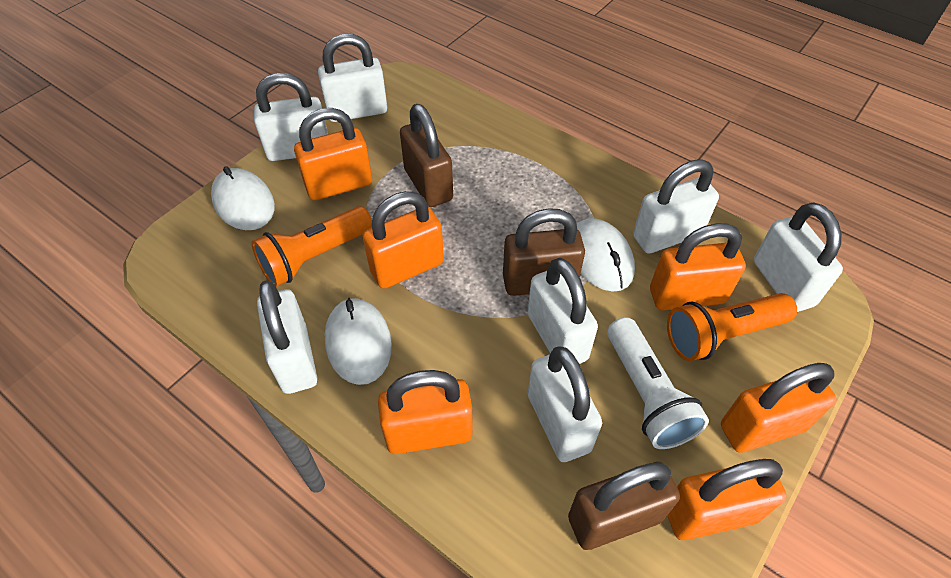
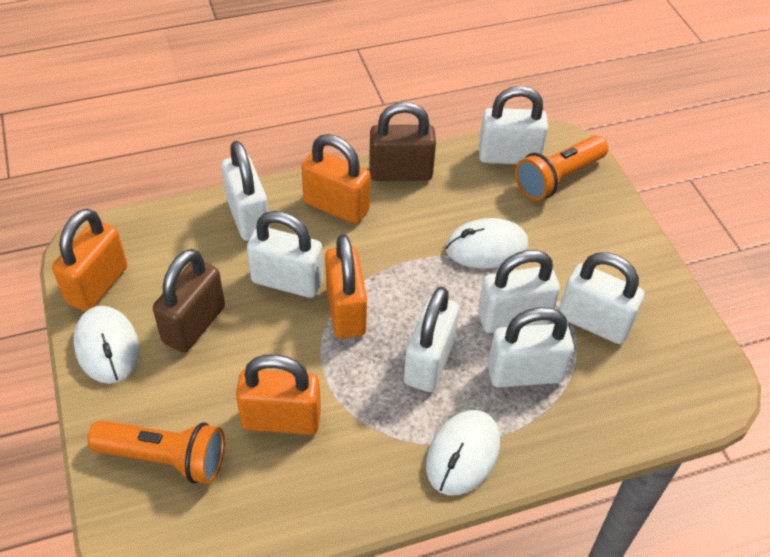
brown padlock: 3 -> 2
orange padlock: 6 -> 4
white flashlight: 1 -> 0

